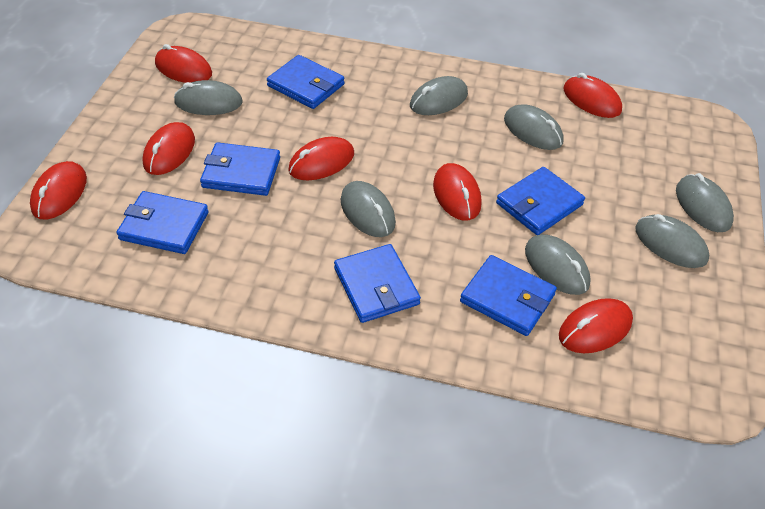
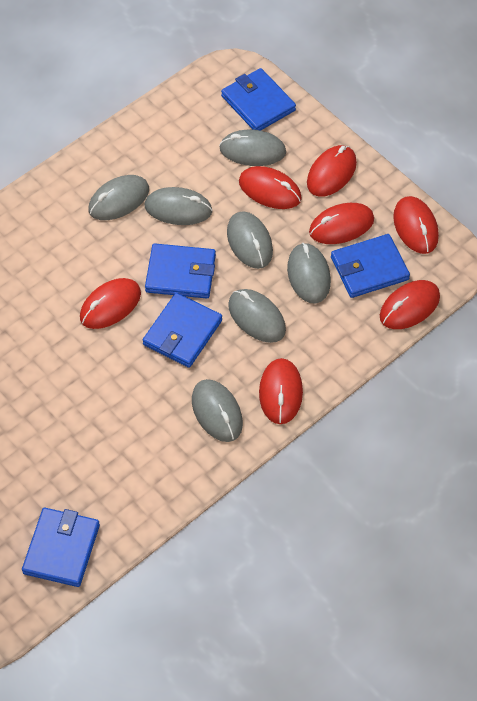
blue wallet: 6 -> 5

